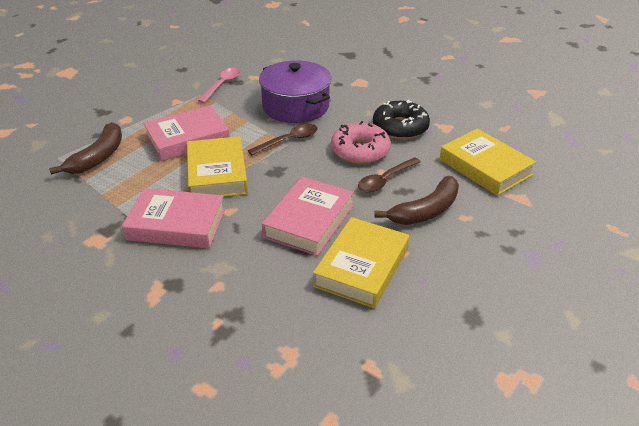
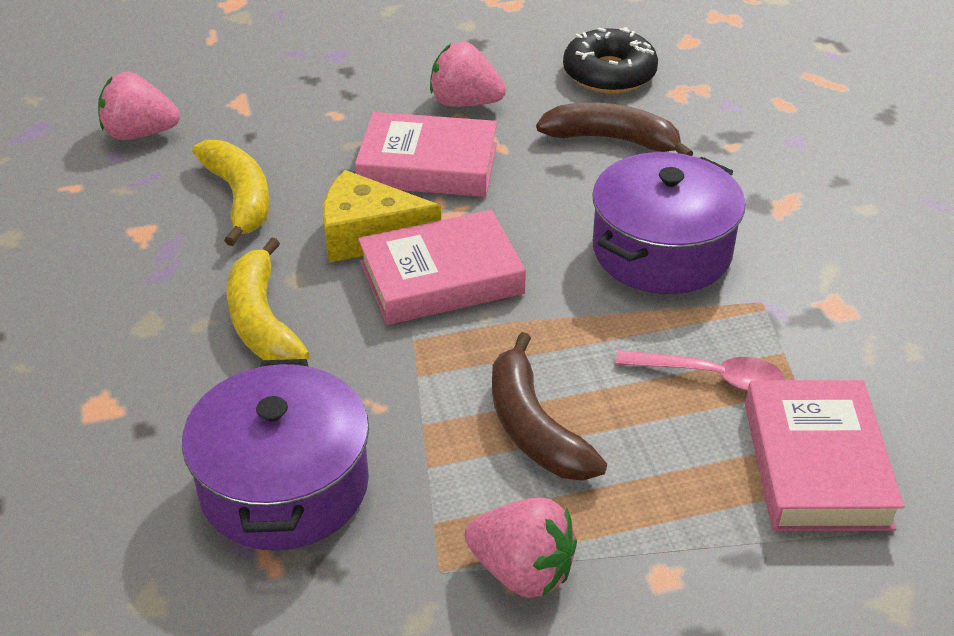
brown spoon: 2 -> 0
pink donut: 1 -> 0
pink strawberry: 0 -> 3
purple pot: 1 -> 2
yellow banana: 0 -> 2
yellow book: 3 -> 0
yellow cheese: 0 -> 1

